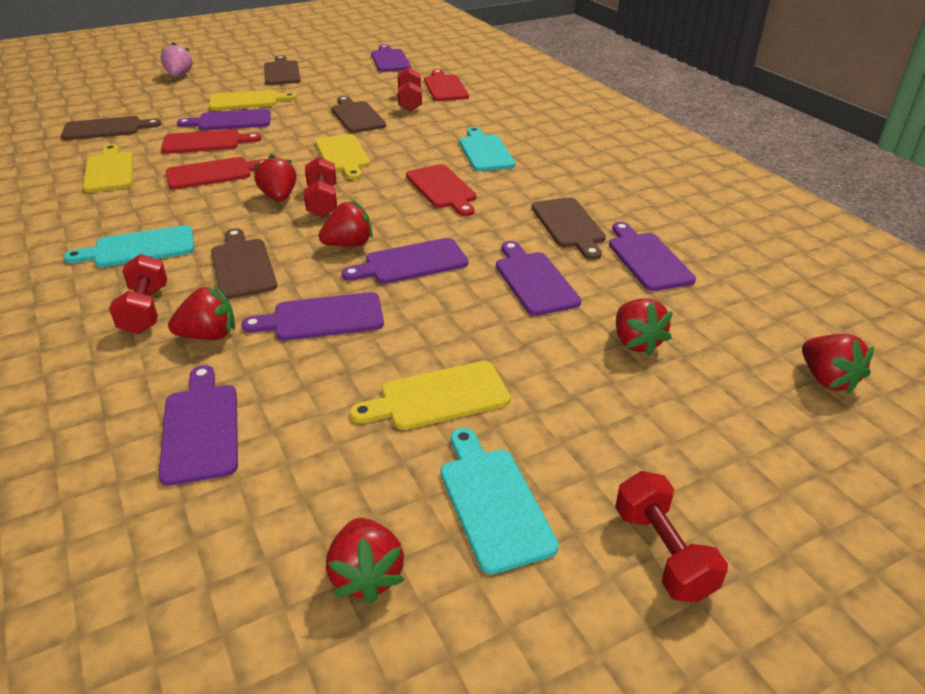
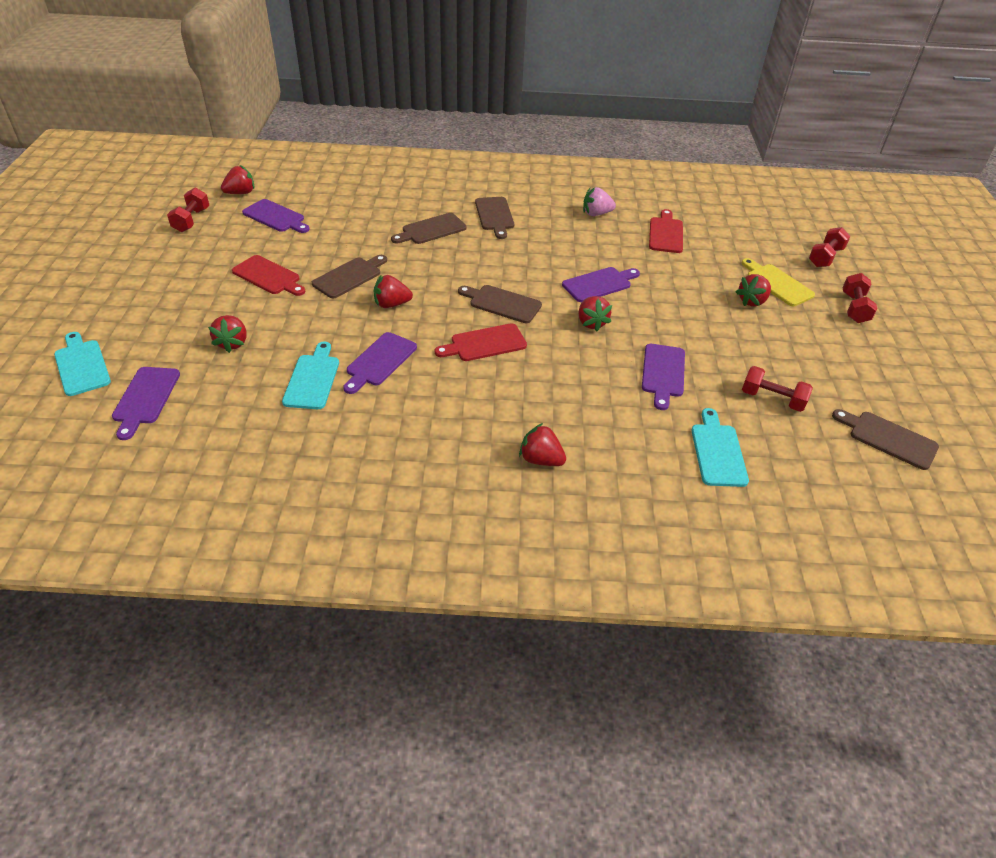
purple cutting board: 7 -> 5
red cutting board: 4 -> 3
yellow cutting board: 4 -> 1

